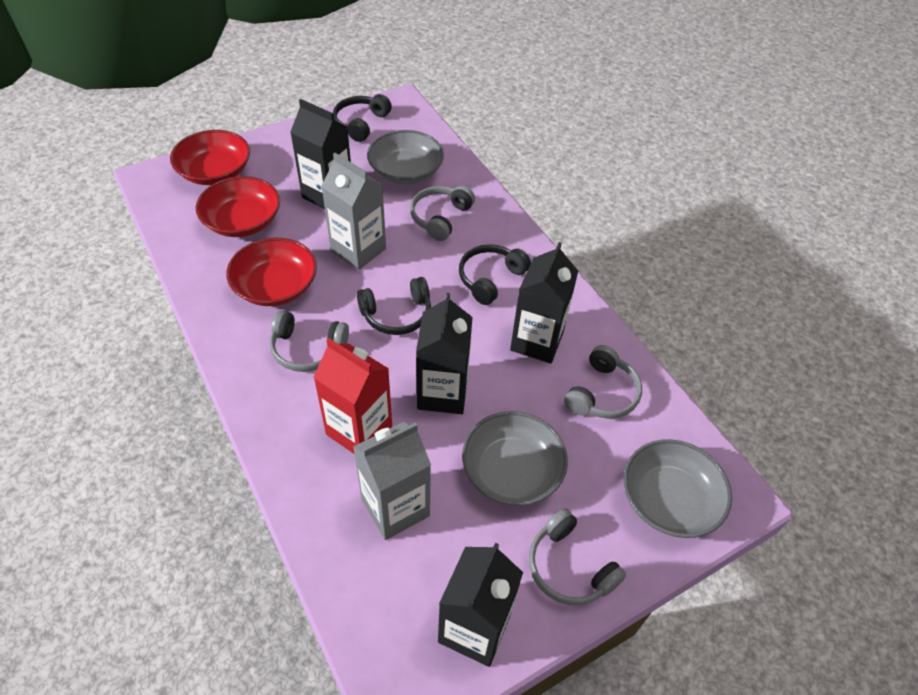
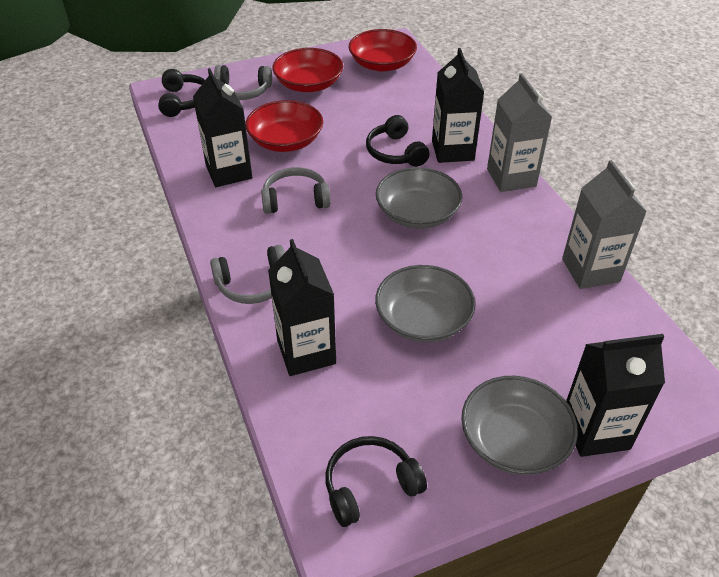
grey headphones: 4 -> 3
red carton: 1 -> 0

